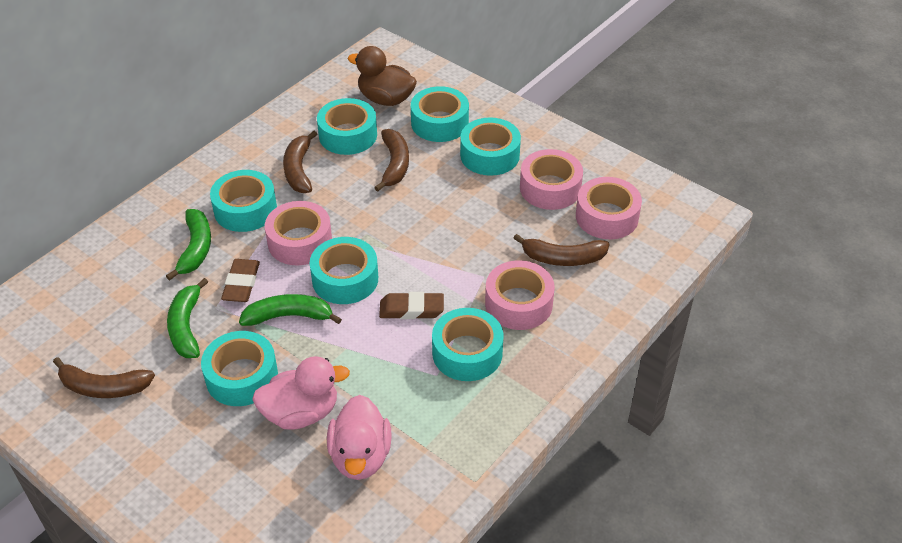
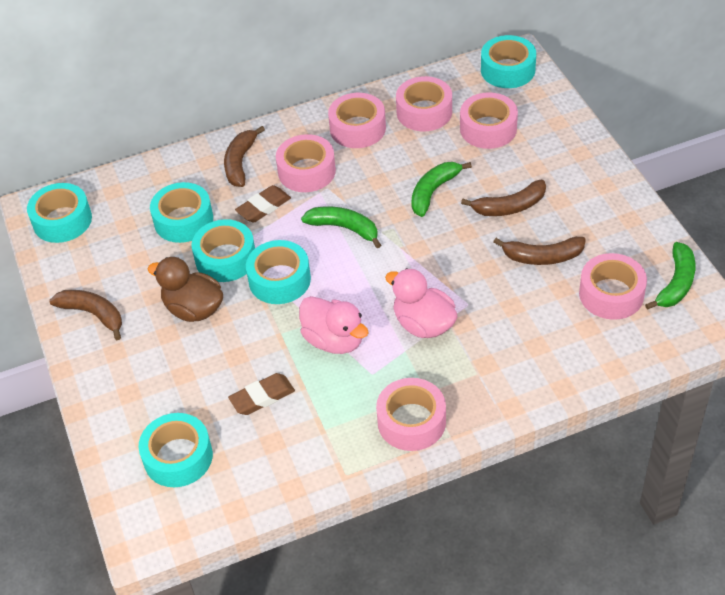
pink tape: 4 -> 6
turquoise tape: 7 -> 6

